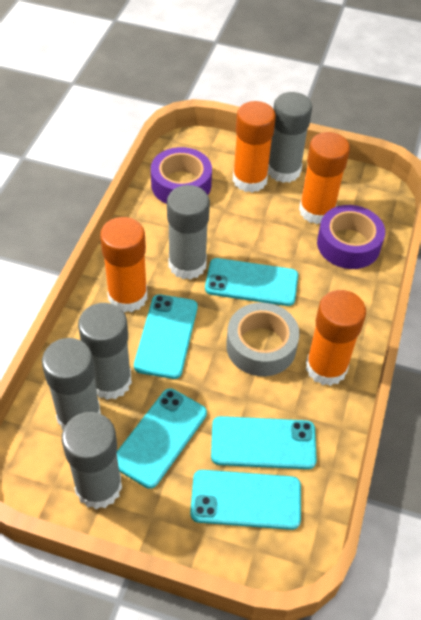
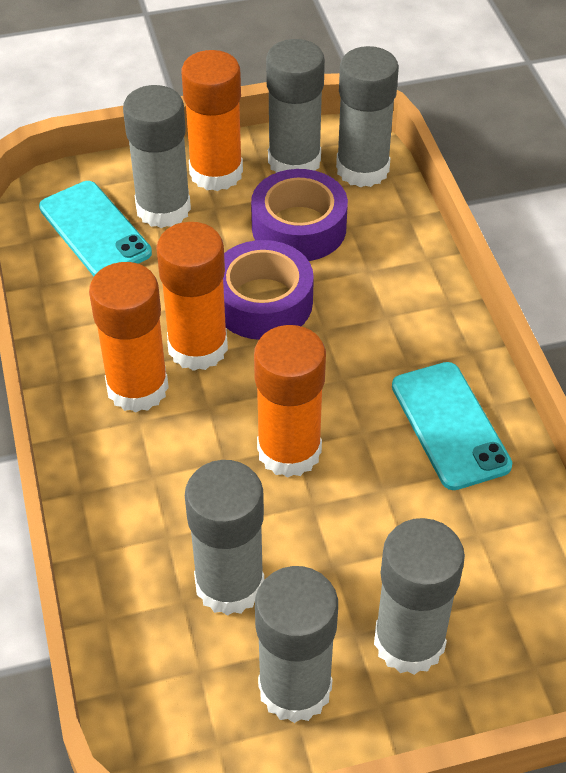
grey glue stick: 5 -> 6
grey tape: 1 -> 0
turquoise phone: 5 -> 2

